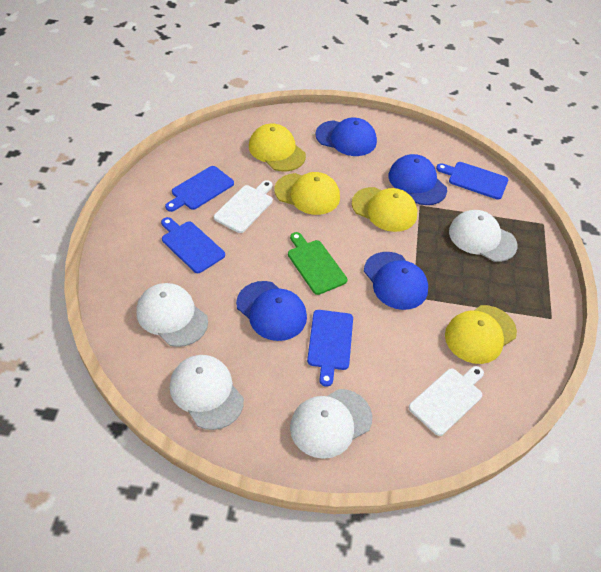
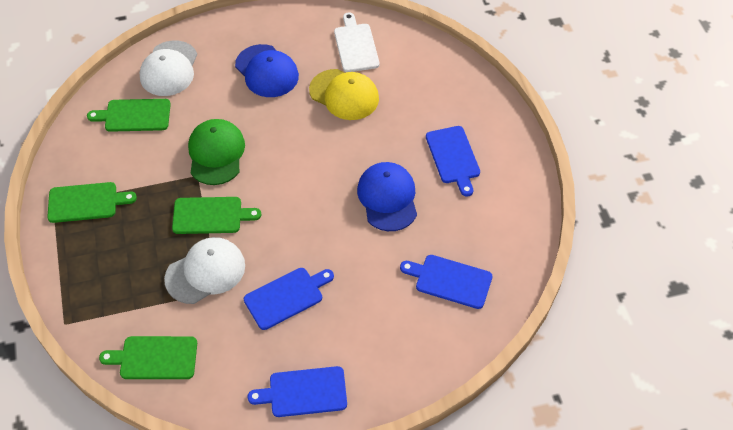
blue cap: 4 -> 2
green cap: 0 -> 1
green cutting board: 1 -> 4
white cap: 4 -> 2
white cutting board: 2 -> 1
yellow cap: 4 -> 1

